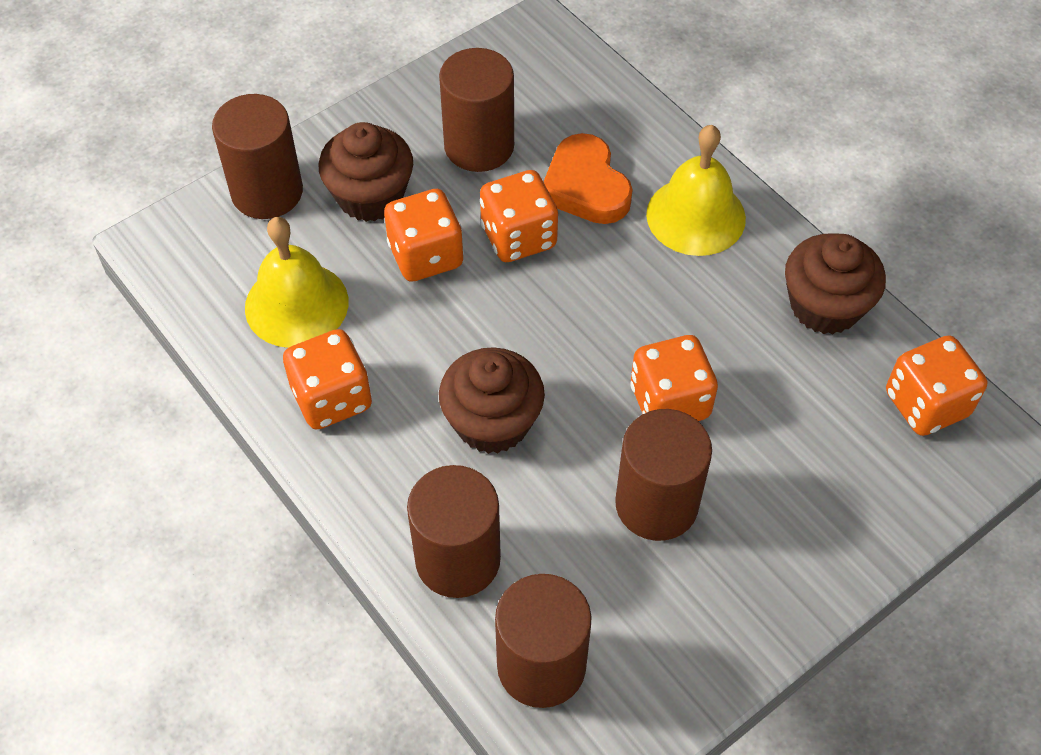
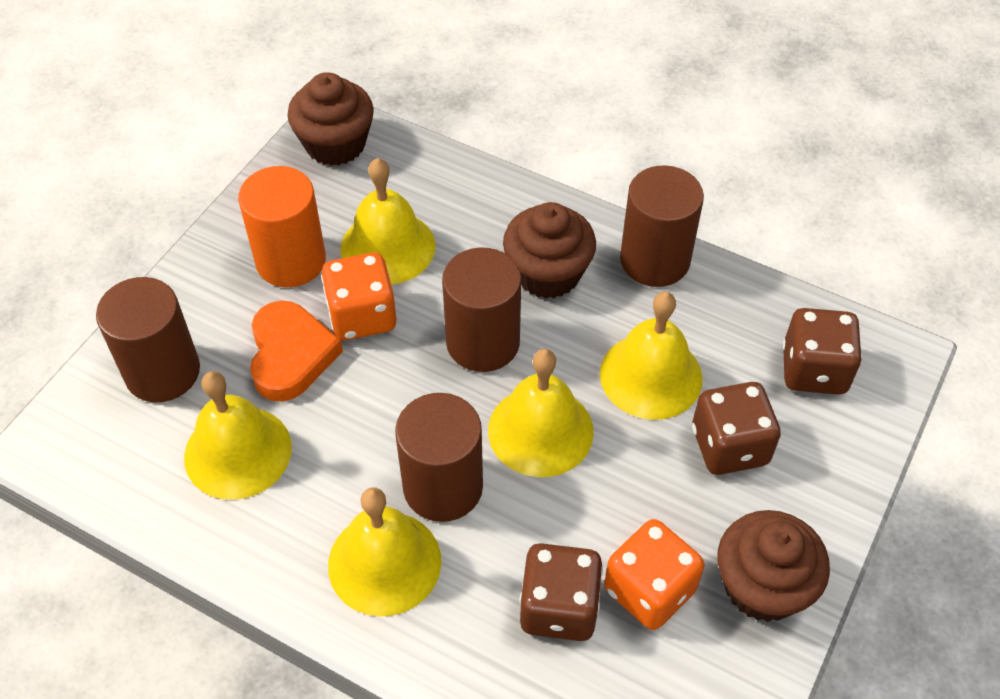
brown cylinder: 5 -> 4
brown dice: 0 -> 3
orange cylinder: 0 -> 1
orange dice: 5 -> 2
yellow bell: 2 -> 5

